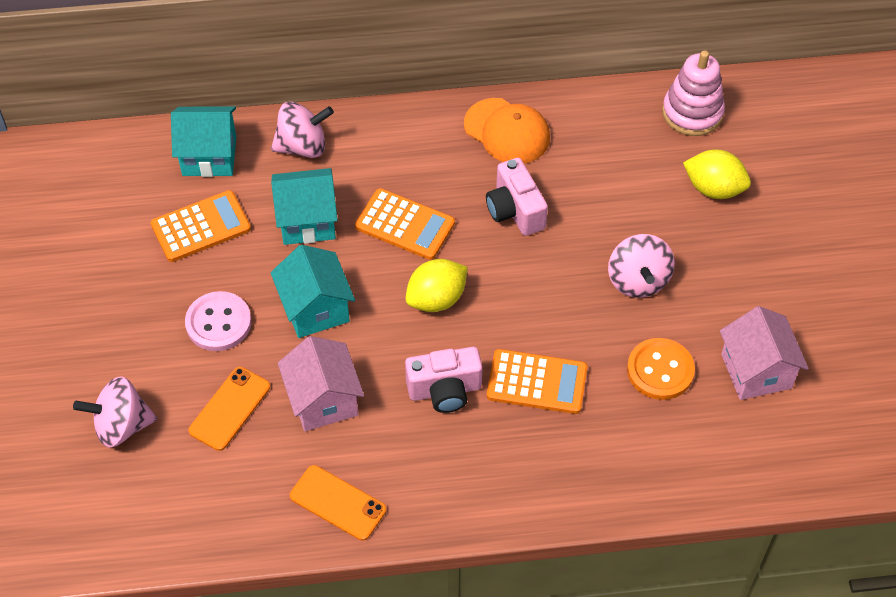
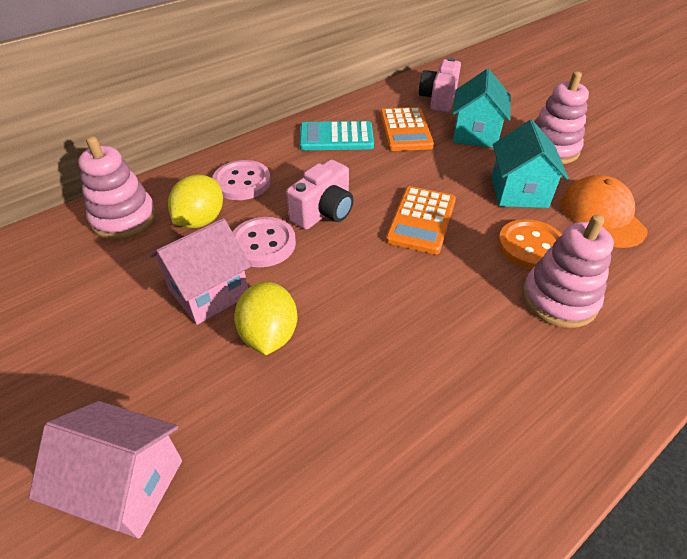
orange calculator: 3 -> 2
orange phone: 2 -> 0
pink button: 1 -> 2
pink spinning top: 3 -> 0
pink stacking toy: 1 -> 3
turquoise calculator: 0 -> 1
turquoise house: 3 -> 2

